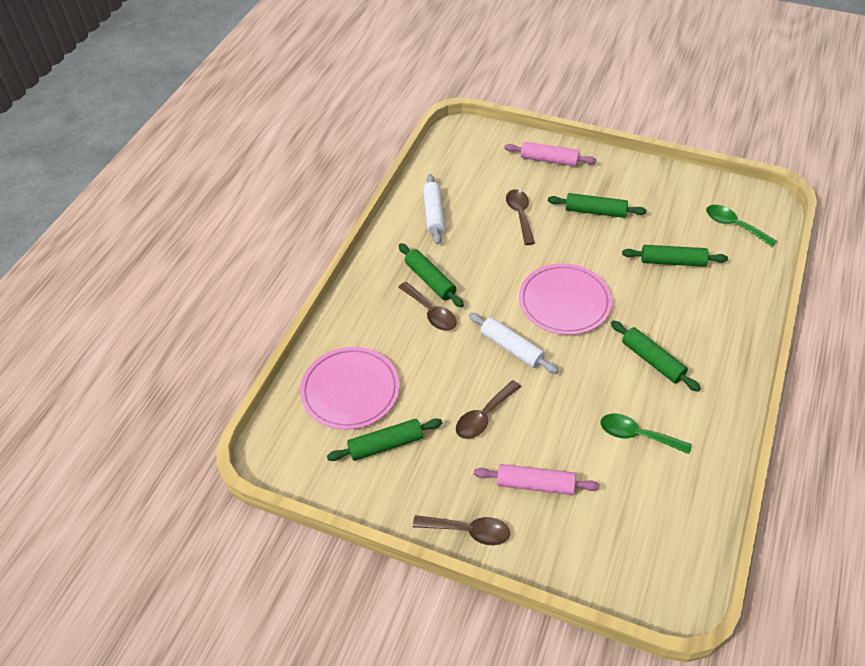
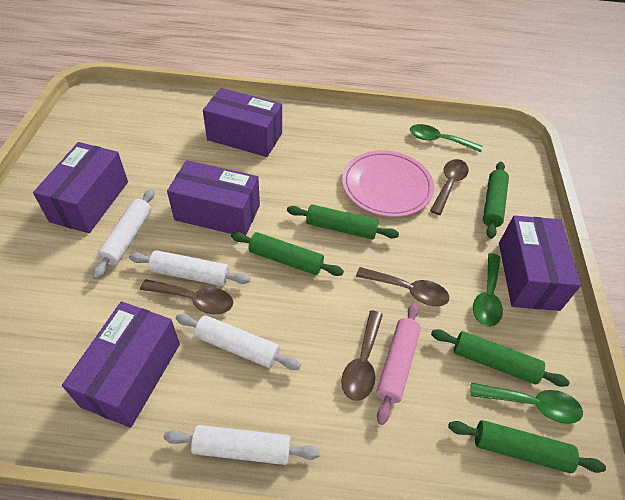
green spoon: 2 -> 3
pink plate: 2 -> 1
pink rolling pin: 2 -> 1
purple box: 0 -> 5
white rolling pin: 2 -> 4

